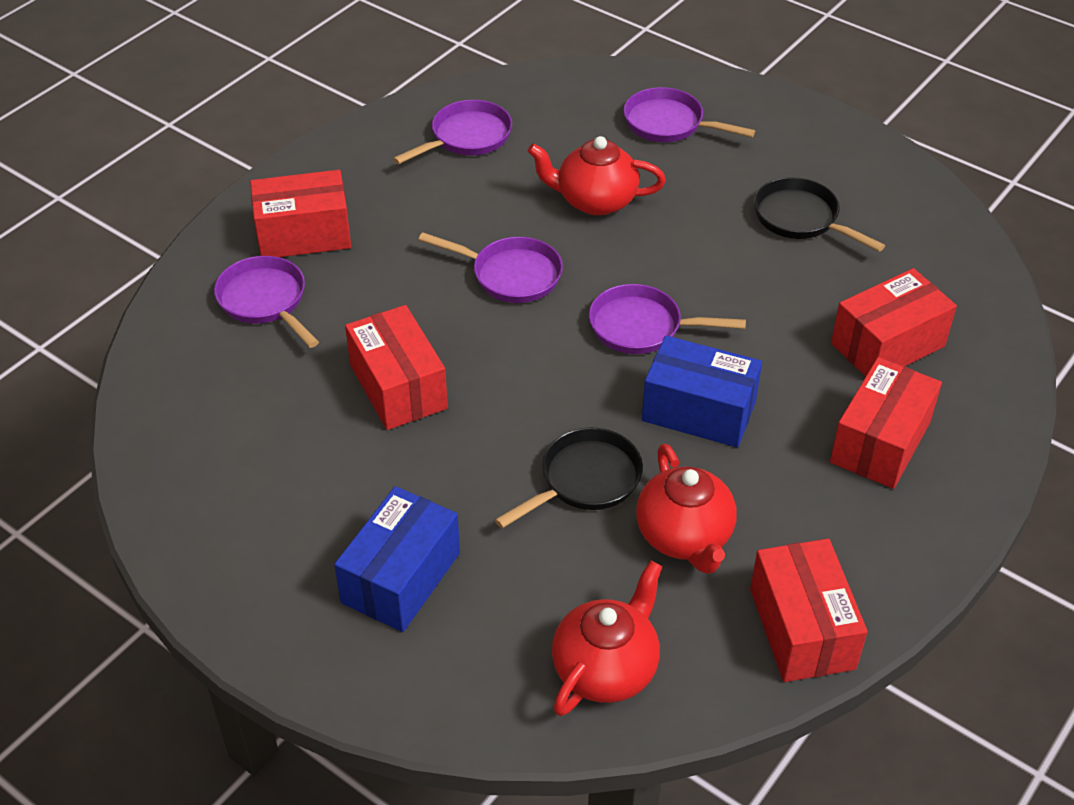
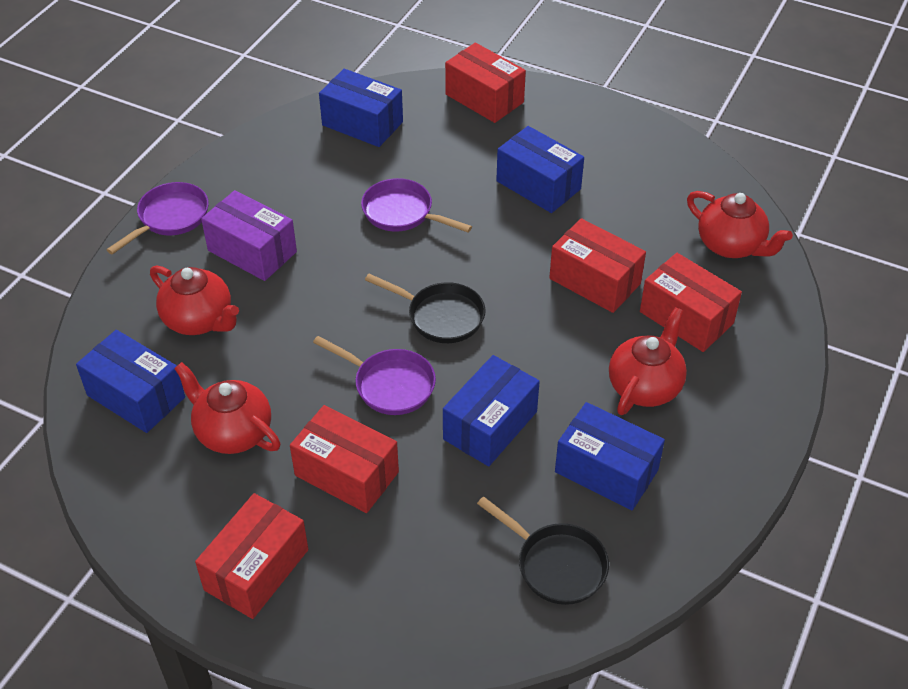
blue box: 2 -> 5
purple box: 0 -> 1
purple pan: 5 -> 3
red teapot: 3 -> 4

